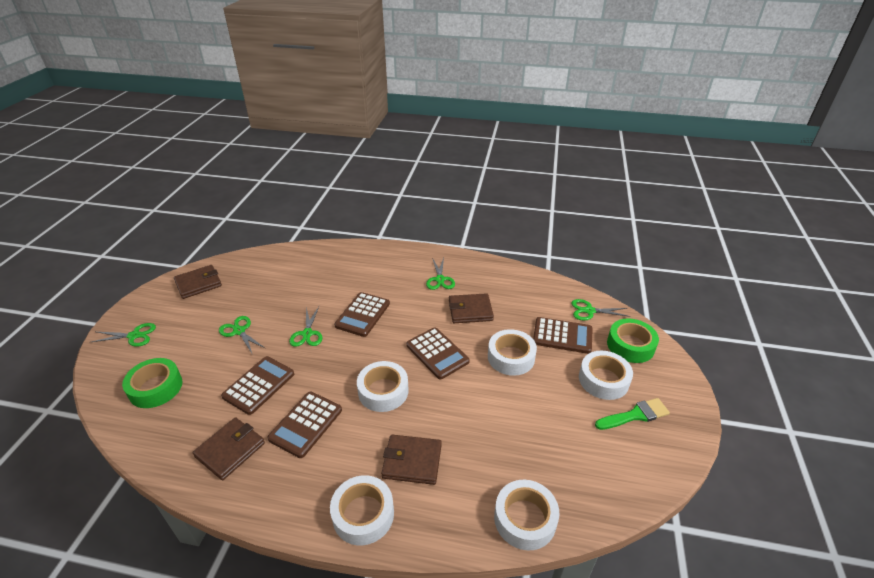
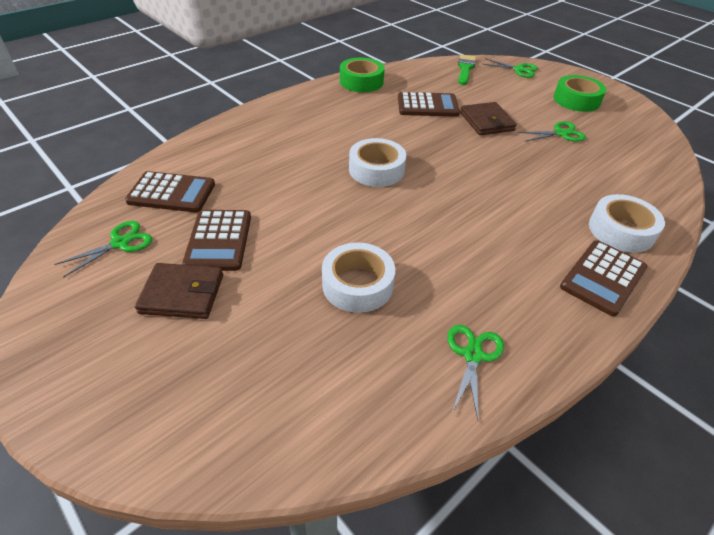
brown calculator: 5 -> 4
brown wallet: 4 -> 2
green scissors: 5 -> 4
white tape: 5 -> 3

